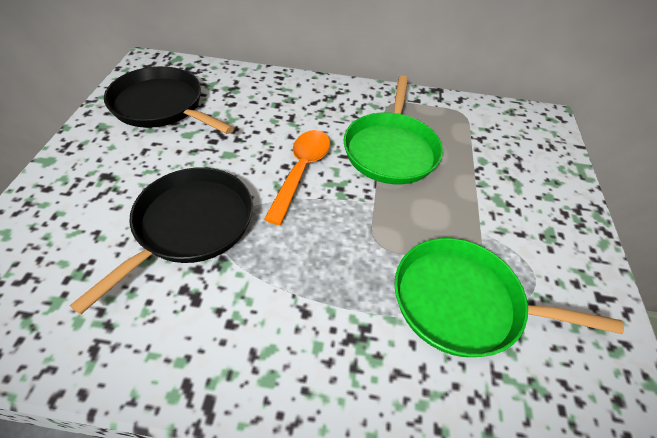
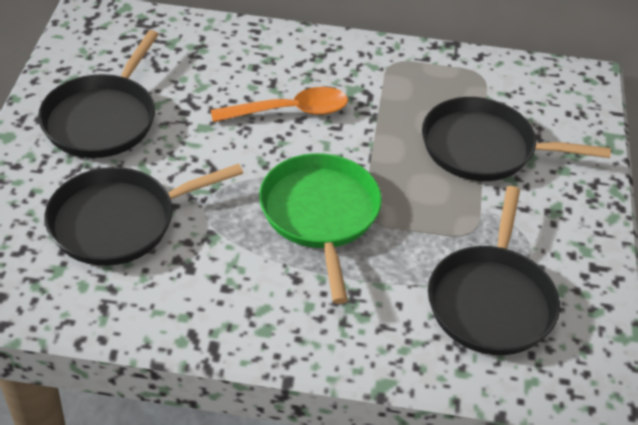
black pan: 2 -> 4
green pan: 2 -> 1

